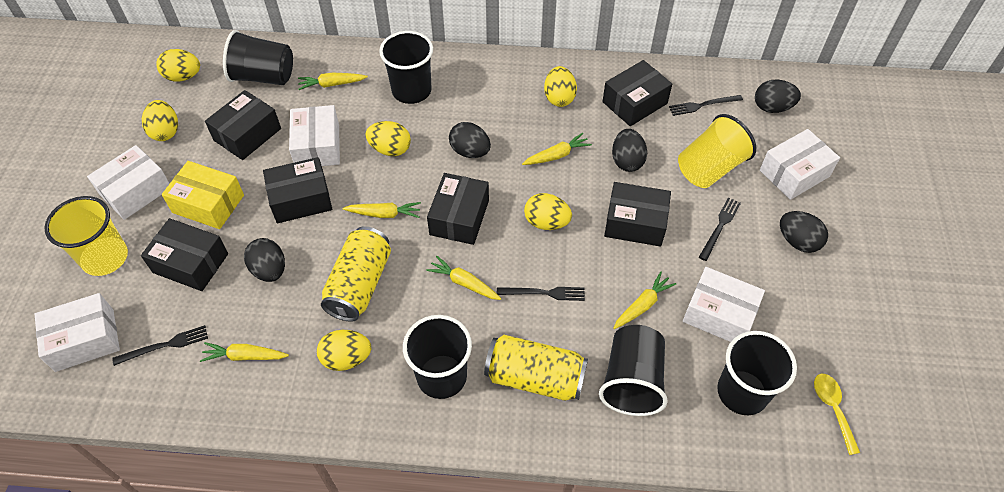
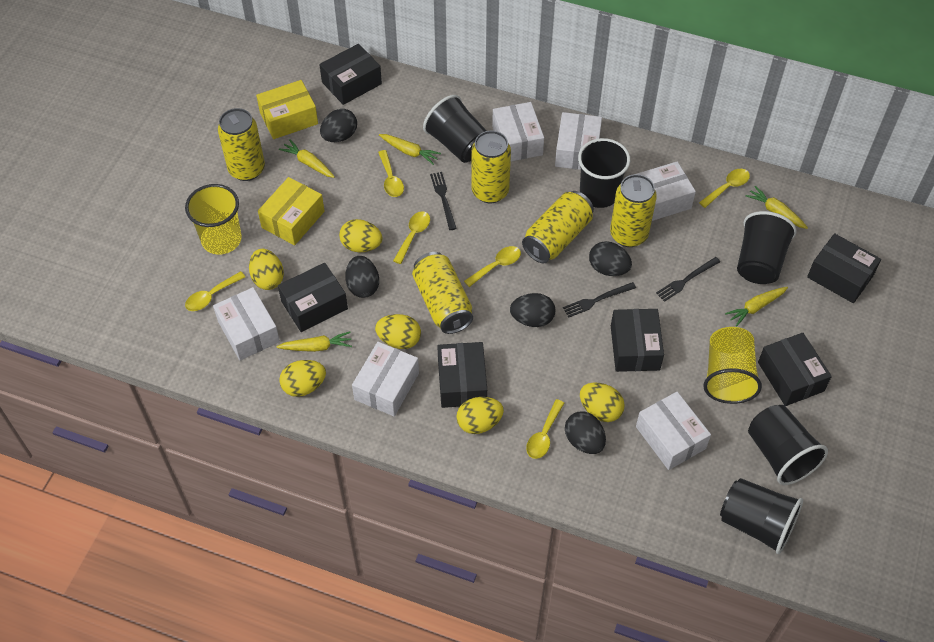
black fork: 4 -> 3
white box: 5 -> 6
yellow box: 1 -> 2
yellow can: 2 -> 5
yellow carrot: 6 -> 5
yellow spoon: 1 -> 6

